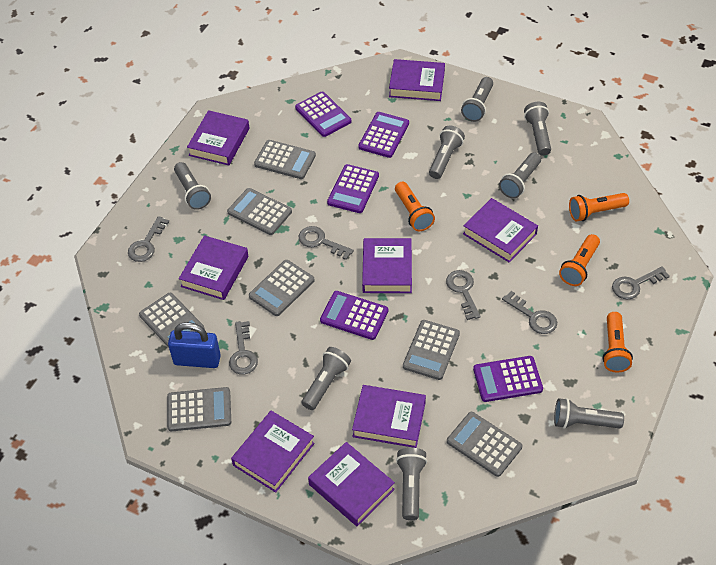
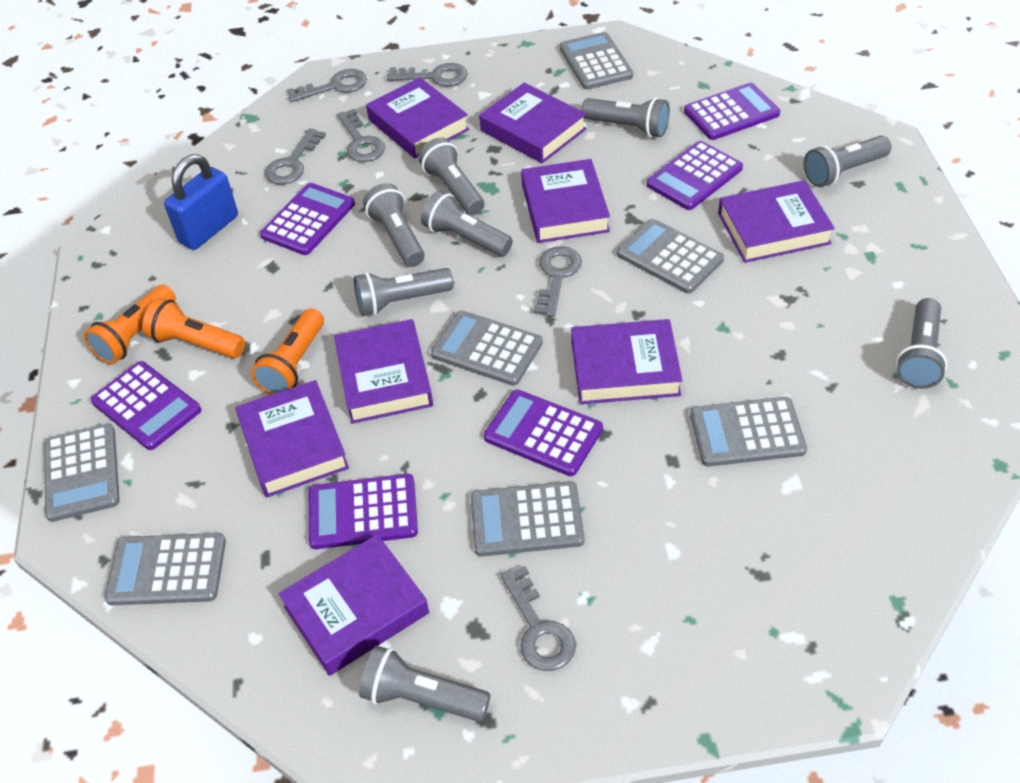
orange flashlight: 4 -> 3
purple calculator: 5 -> 6

